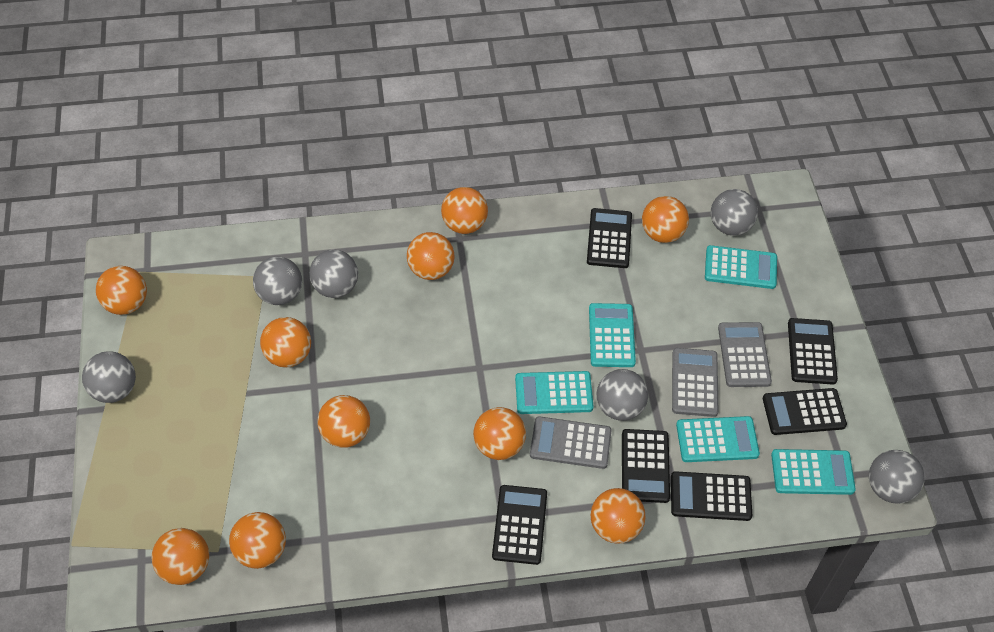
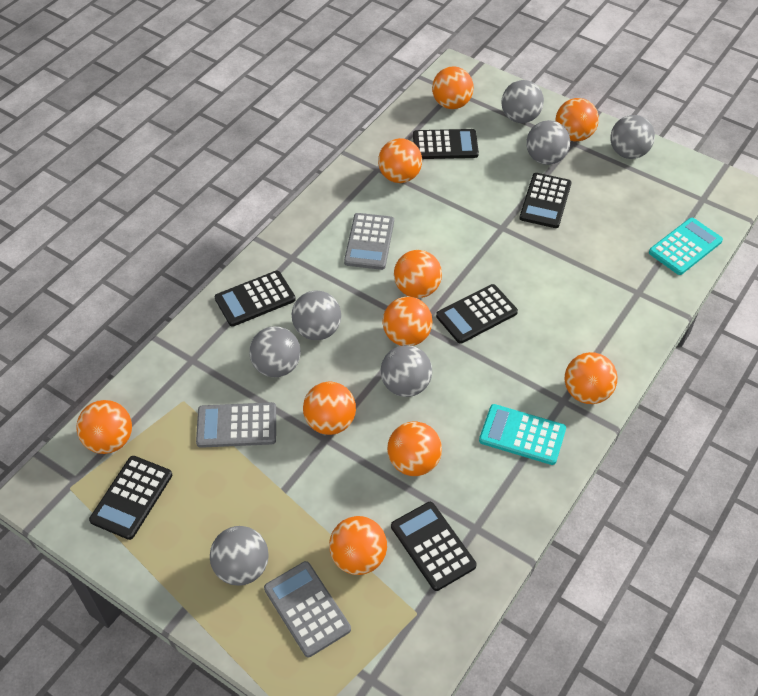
grey ball: 6 -> 7
turquoise calculator: 5 -> 2

